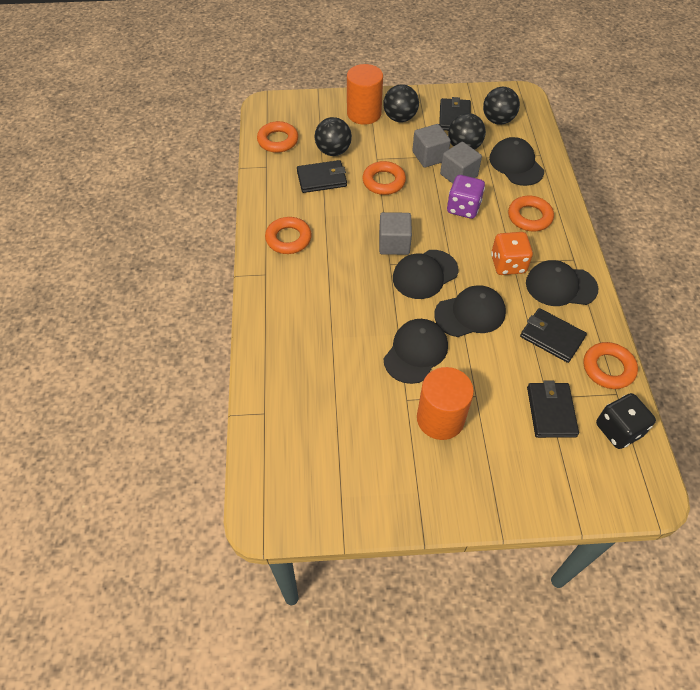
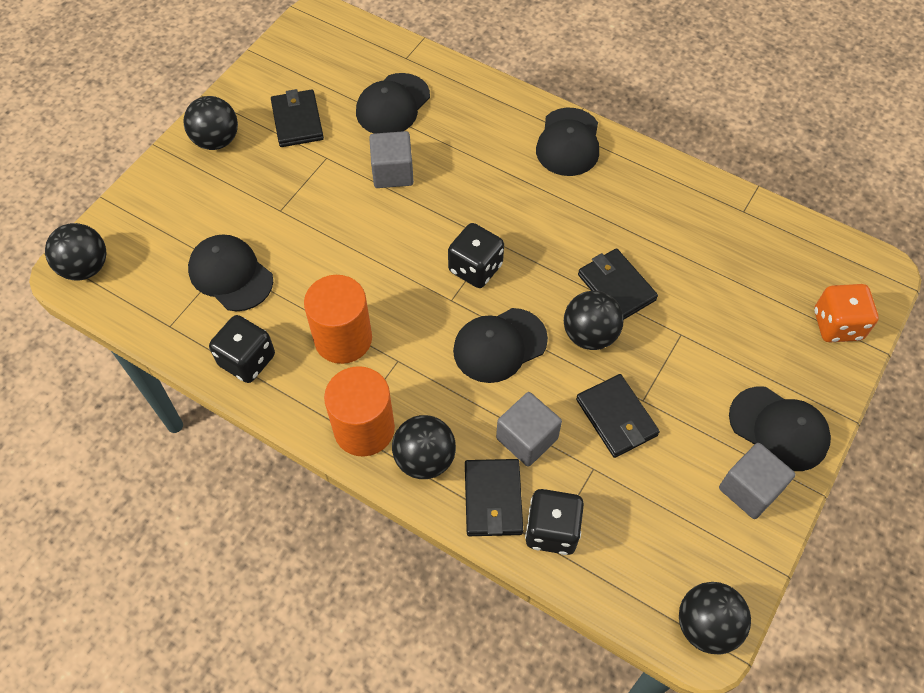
black ball: 4 -> 5
black dice: 1 -> 3
orange ring: 5 -> 0
purple dice: 1 -> 0

